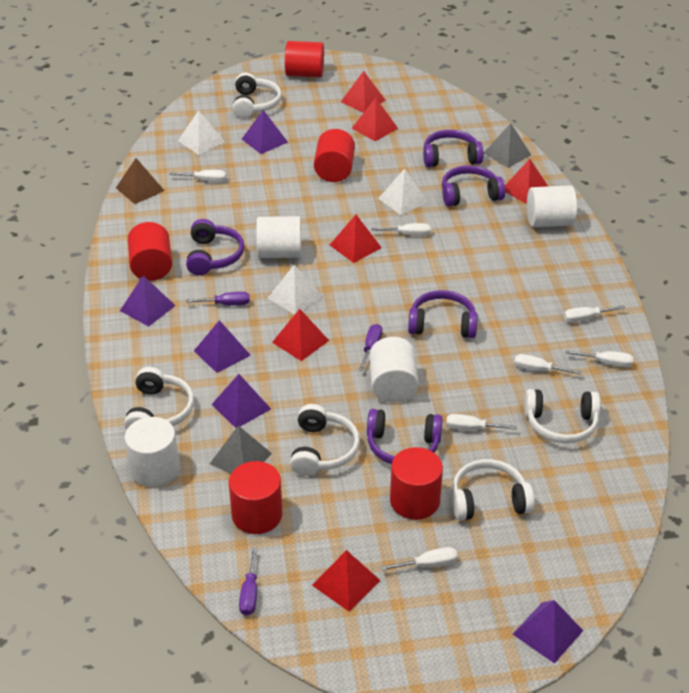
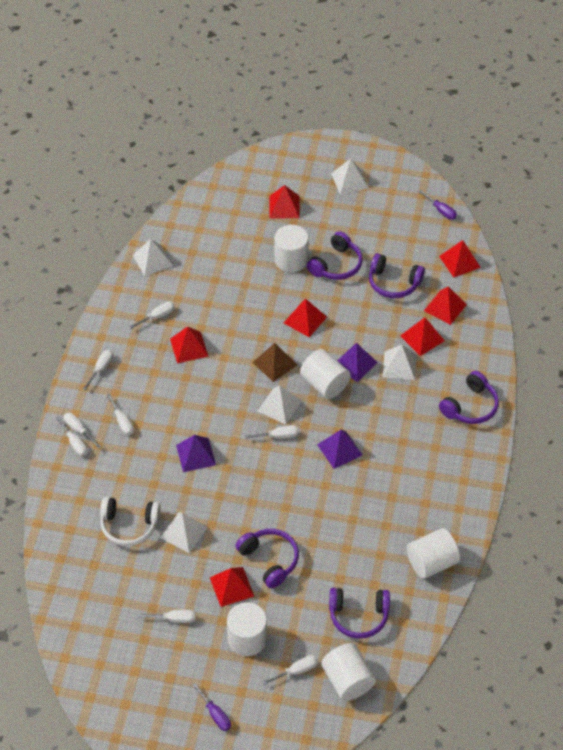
grey pyramid: 2 -> 0
purple pyramid: 5 -> 3
purple screwdriver: 3 -> 2
red cylinder: 5 -> 0
red pyramid: 6 -> 7
white cylinder: 4 -> 5
white headphones: 5 -> 1
white pyramid: 3 -> 5
white screwdriver: 7 -> 8

